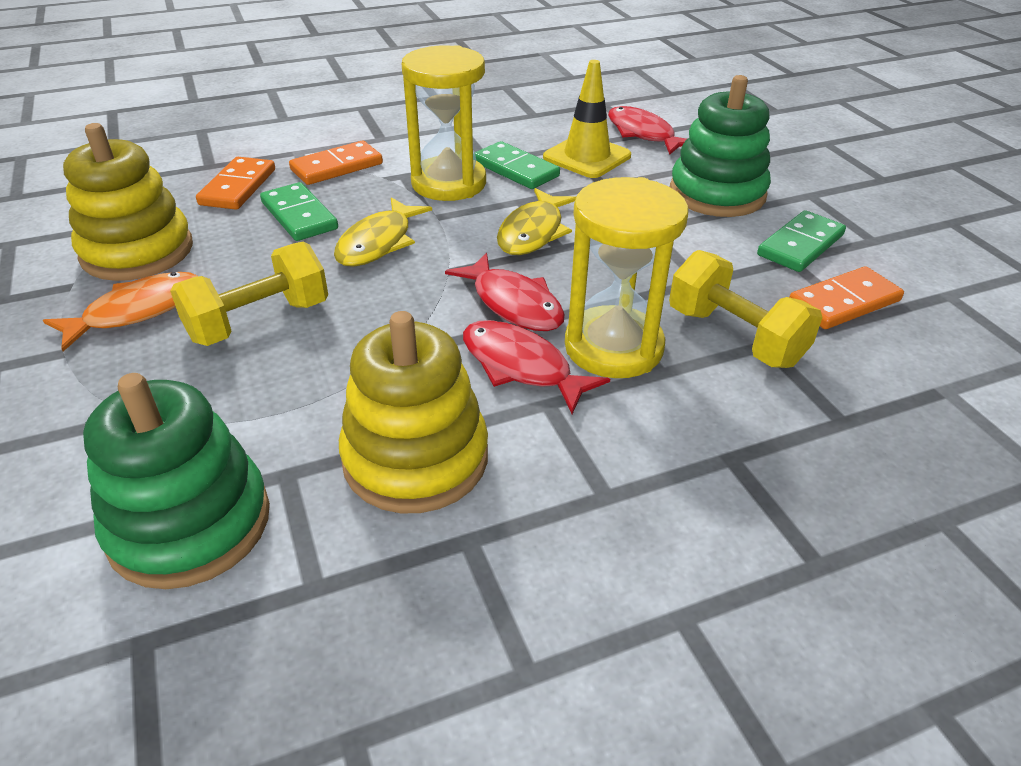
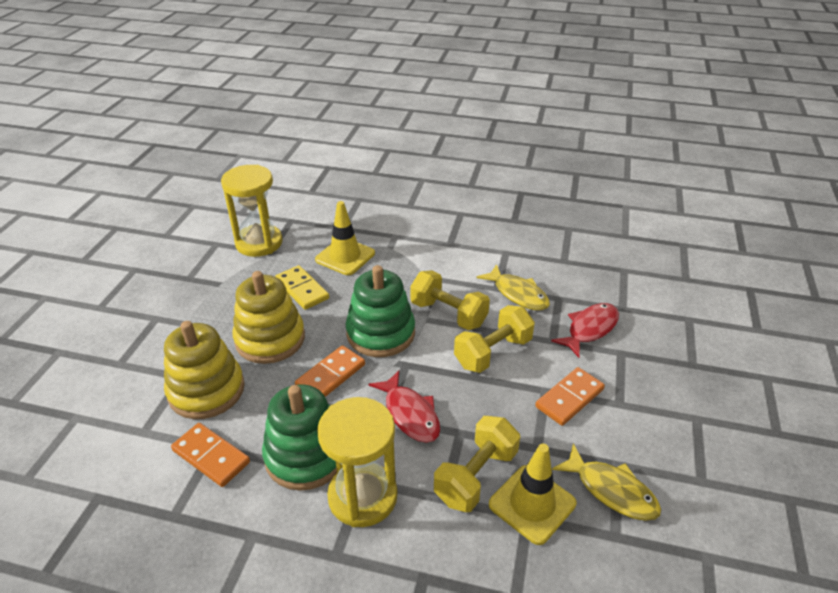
green domino: 3 -> 0
orange fish: 1 -> 0
red fish: 3 -> 2
yellow domino: 0 -> 1
yellow dumbbell: 2 -> 3
yellow traffic cone: 1 -> 2

